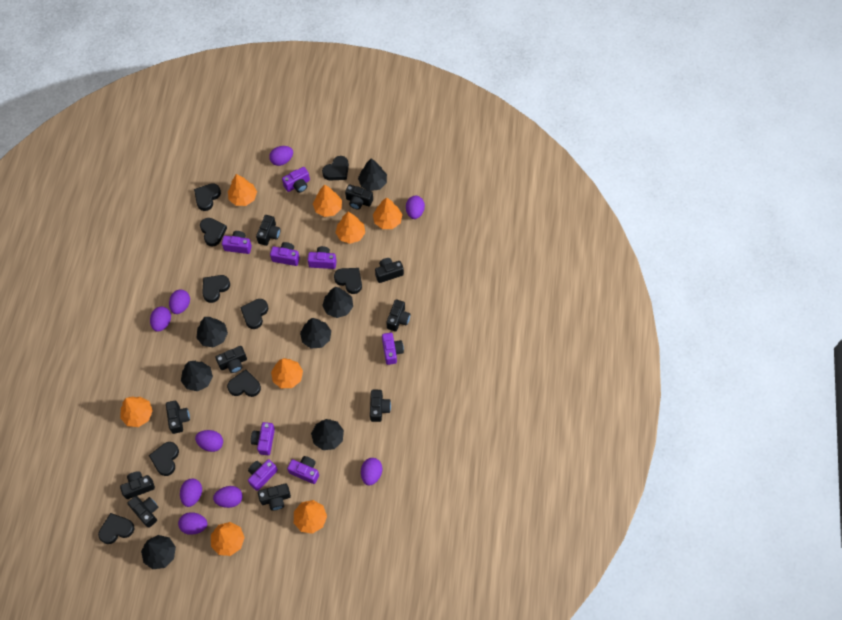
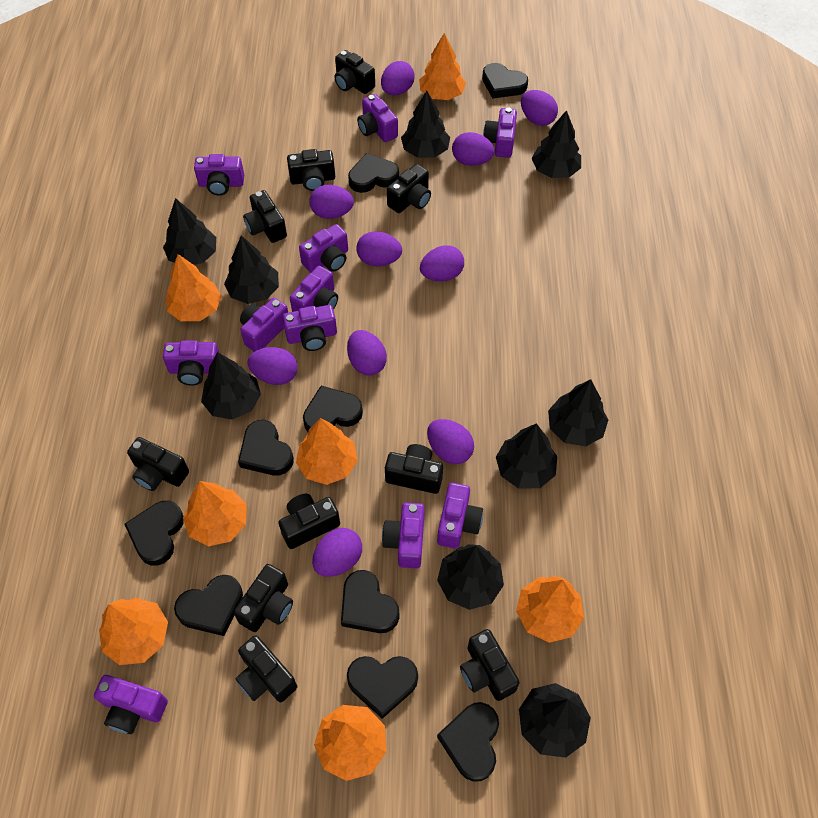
black tree: 7 -> 9
orange tree: 8 -> 7
purple camera: 8 -> 11
purple egg: 9 -> 10

